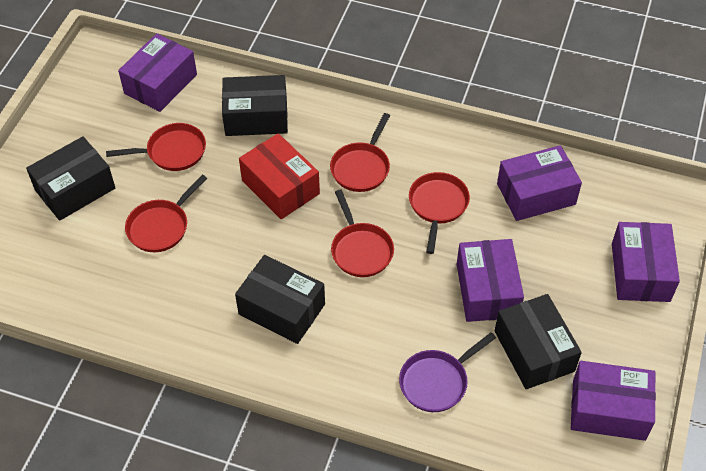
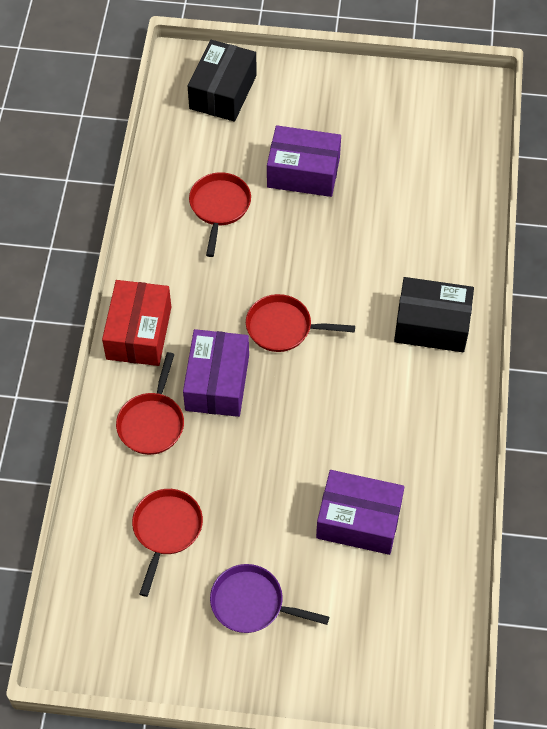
black box: 4 -> 2
purple box: 5 -> 3
red pan: 5 -> 4

